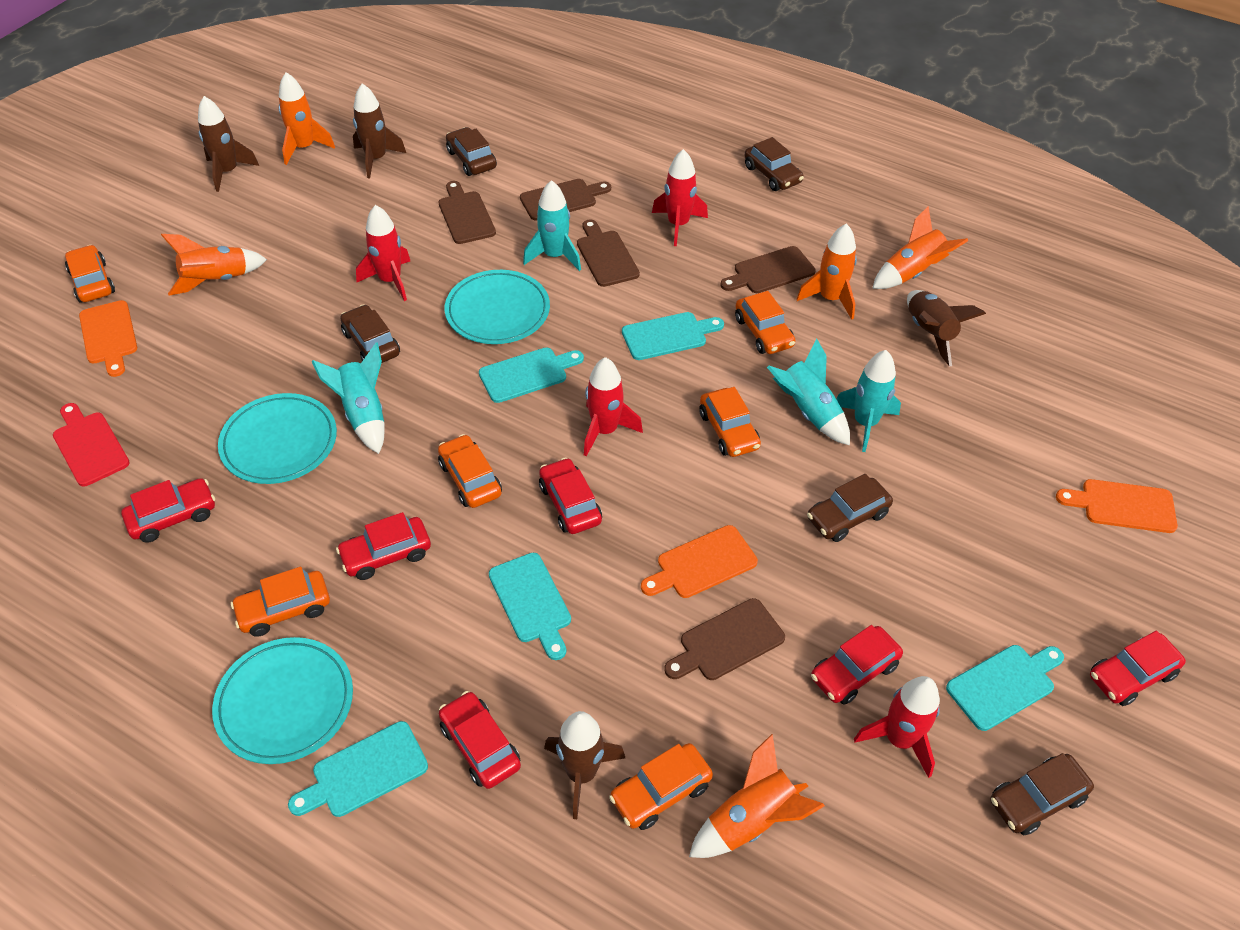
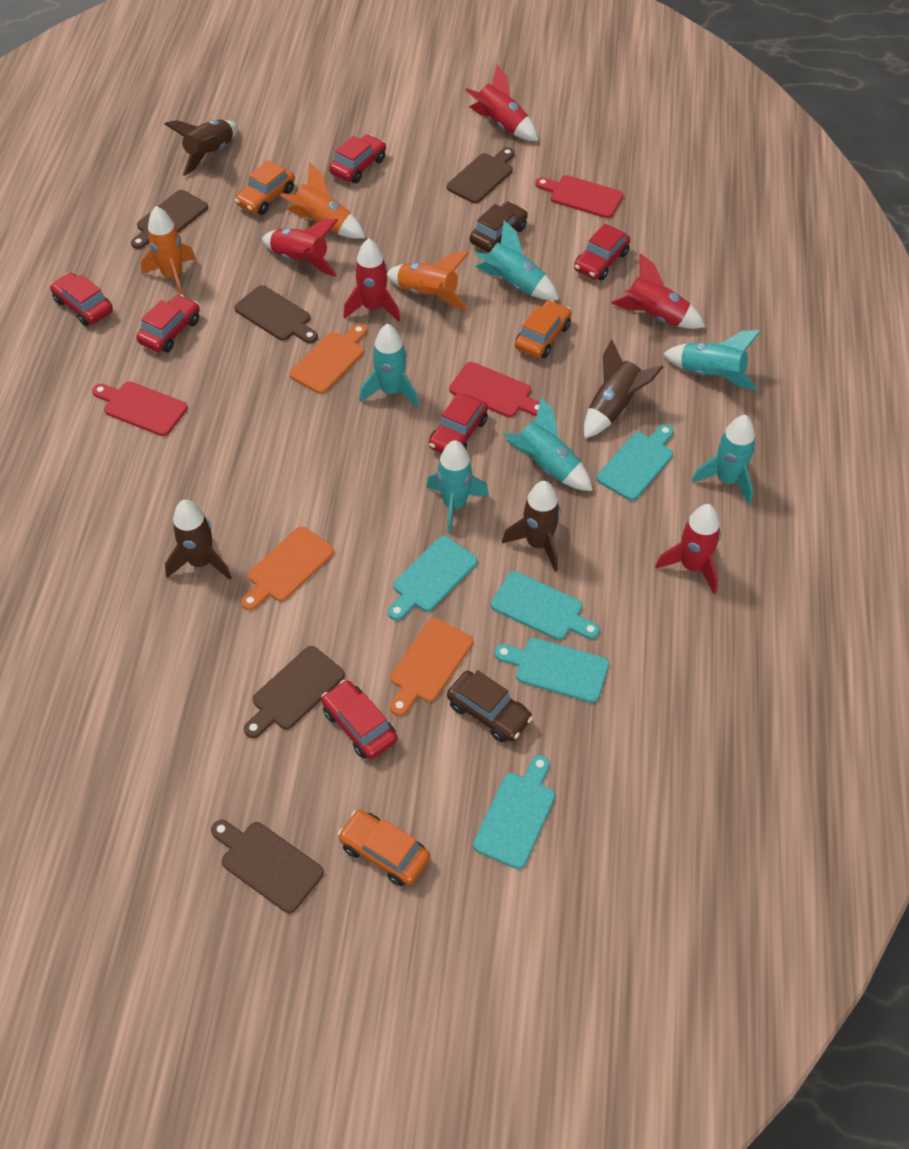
brown car: 5 -> 2
orange car: 6 -> 3
orange rocket: 5 -> 3
red cutting board: 1 -> 3
red rocket: 4 -> 5
turquoise plate: 3 -> 0
turquoise rocket: 4 -> 6

